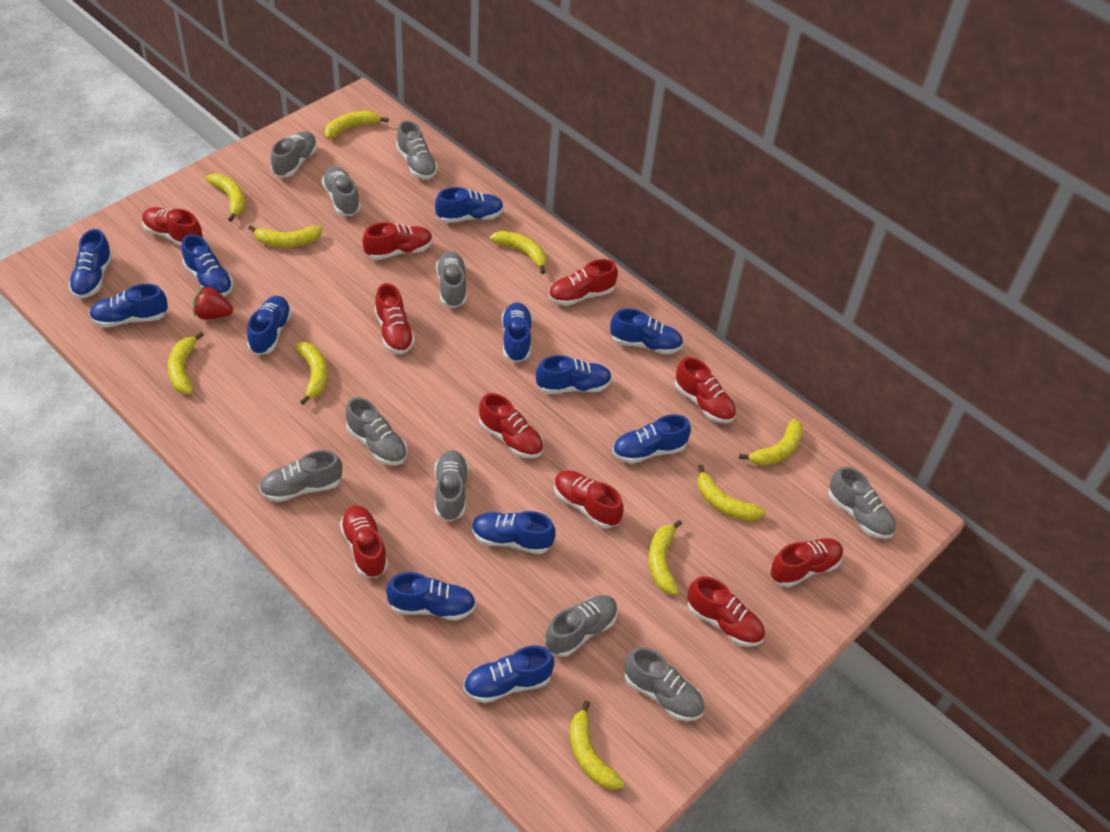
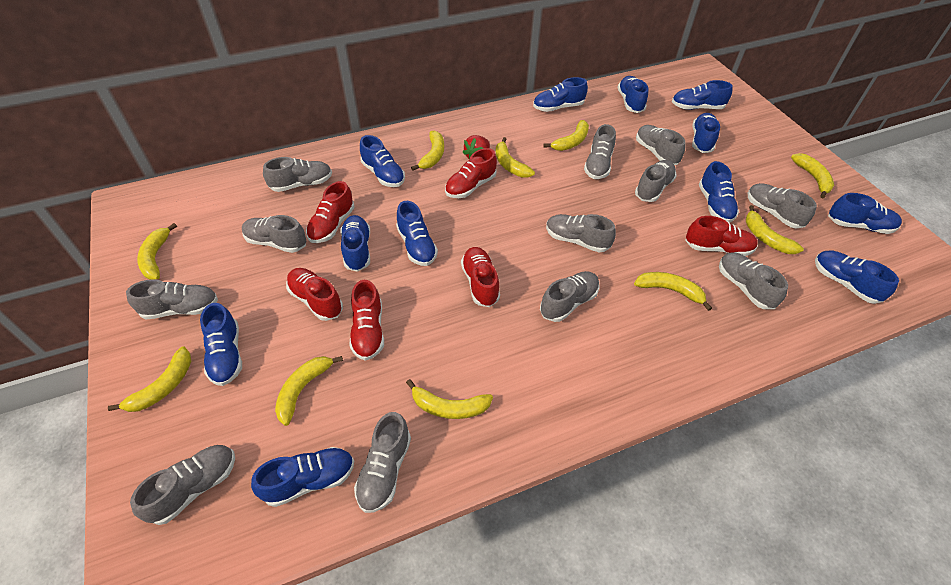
grey shoe: 10 -> 12
red shoe: 10 -> 6

